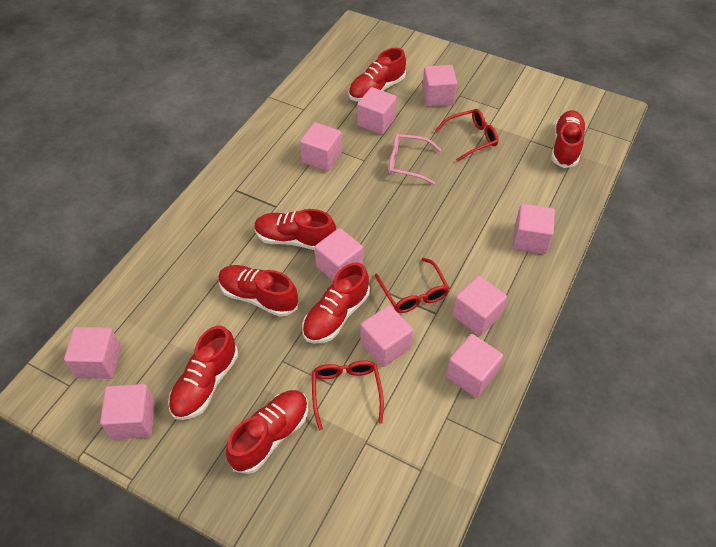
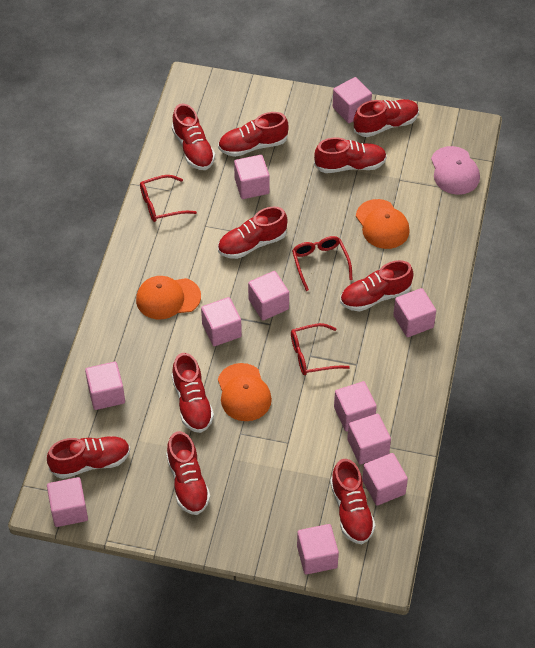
orange cap: 0 -> 3
pink cap: 0 -> 1
pink cube: 10 -> 11
pink glasses: 1 -> 0
red shoe: 7 -> 10

